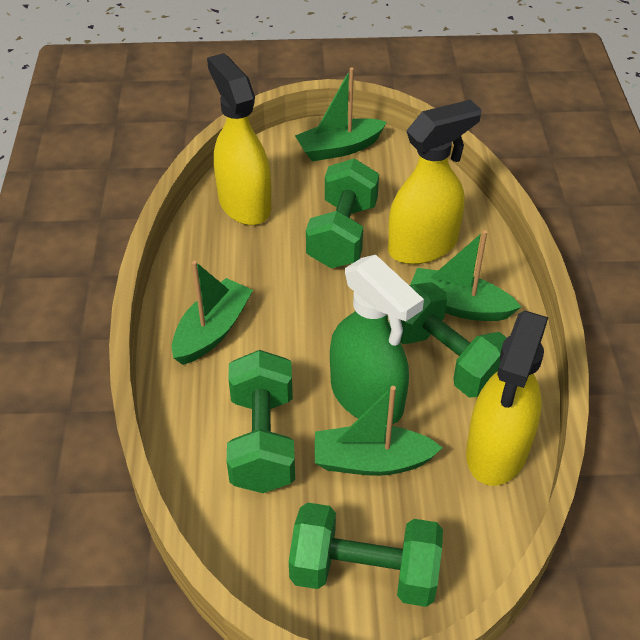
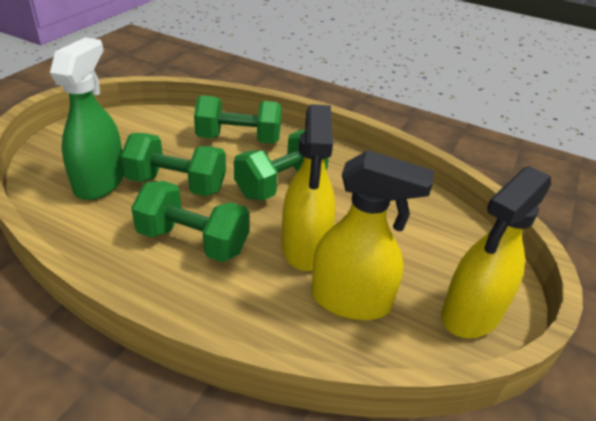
green boat: 4 -> 0

